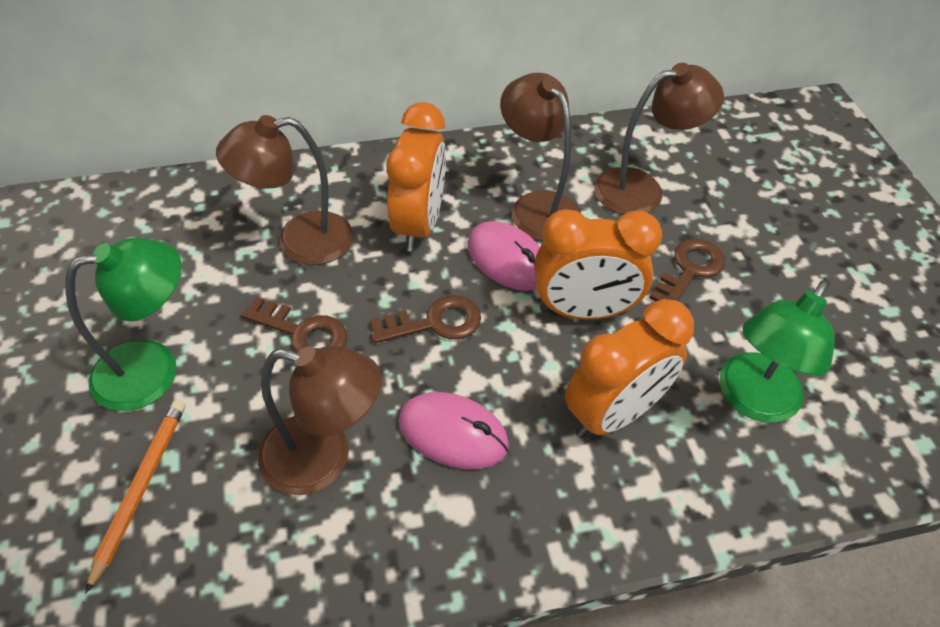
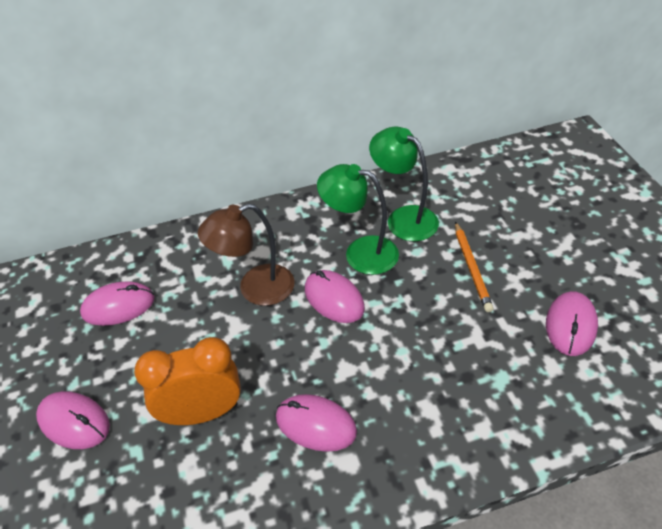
brown key: 3 -> 0
brown lamp: 4 -> 1
orange clock: 3 -> 1
pink mouse: 2 -> 5

